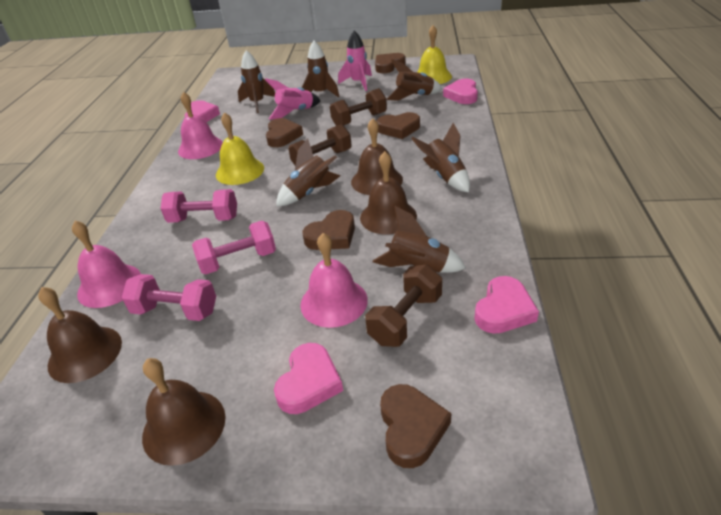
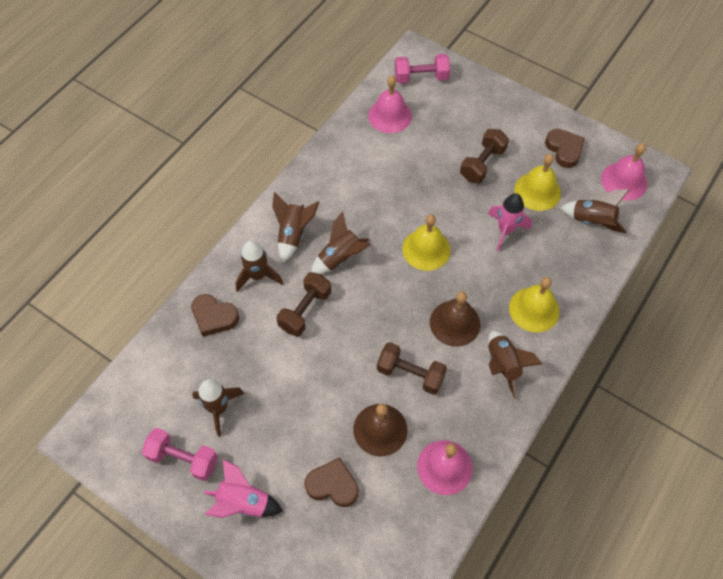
brown bell: 4 -> 2
brown heart: 5 -> 3
pink dumbbell: 3 -> 2
pink heart: 4 -> 0
yellow bell: 2 -> 3

